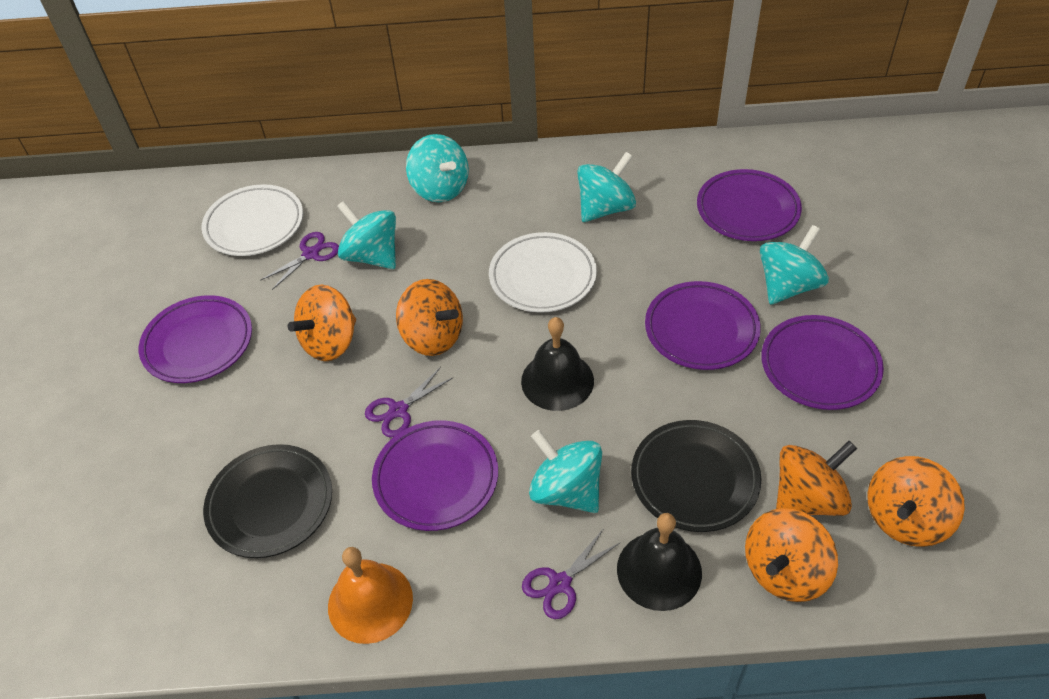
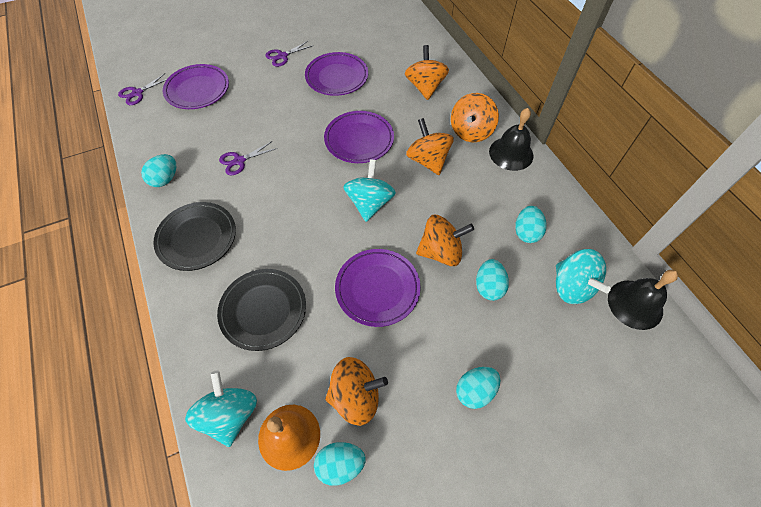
purple plate: 5 -> 4
turquoise egg: 0 -> 5
turquoise spinning top: 5 -> 3
white plate: 2 -> 0

